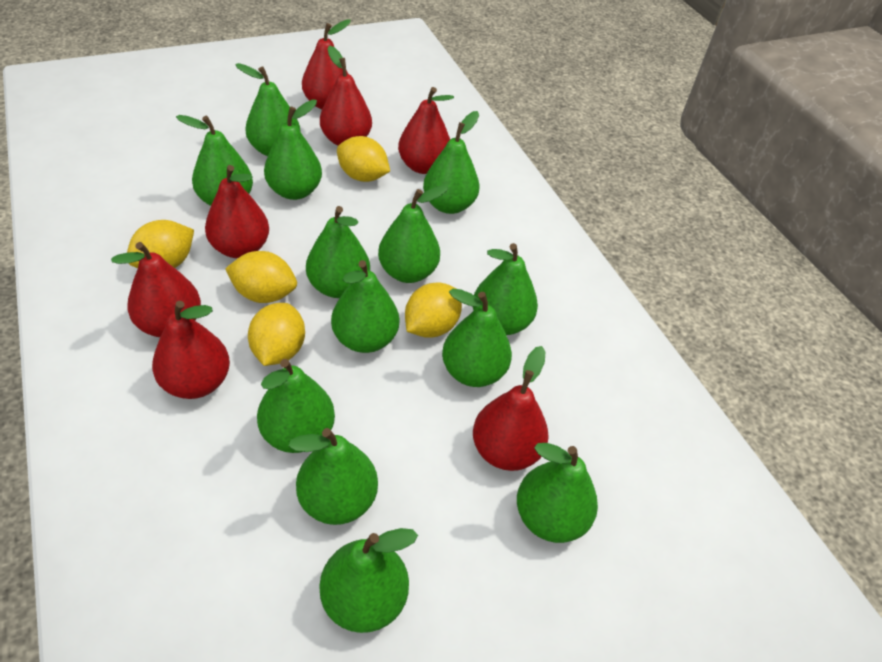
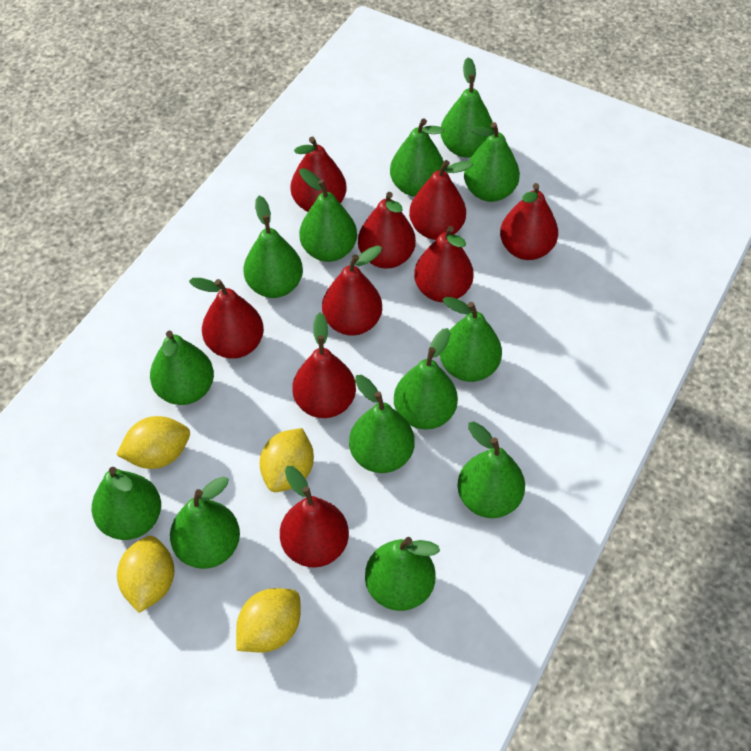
red pear: 7 -> 9
yellow lemon: 5 -> 4

